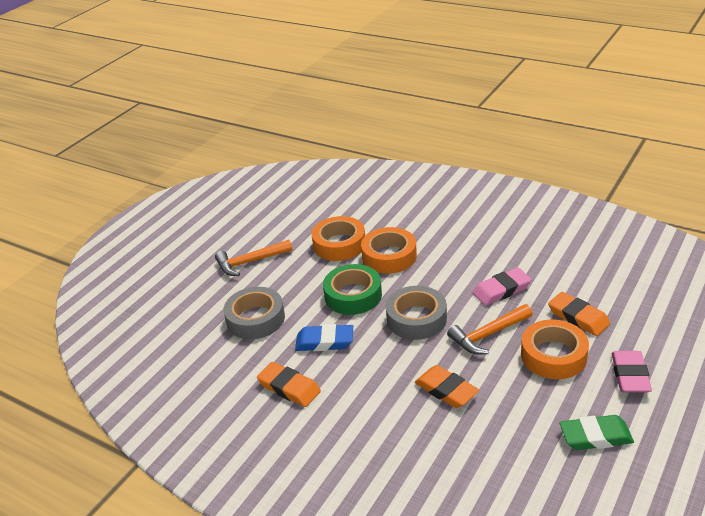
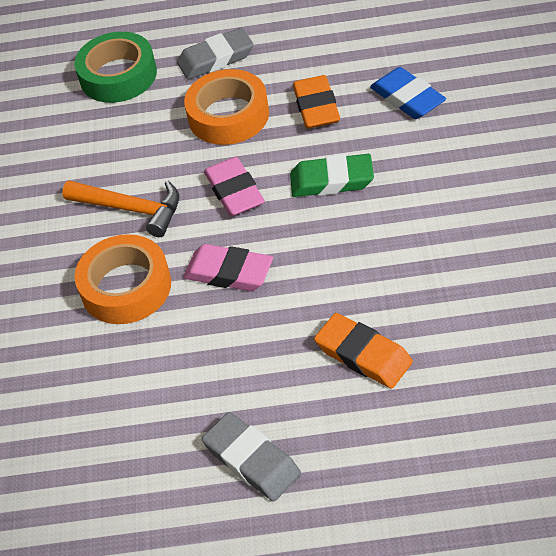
grey eraser: 0 -> 2
grey tape: 2 -> 0
orange eraser: 3 -> 2
orange hammer: 2 -> 1
orange tape: 3 -> 2

